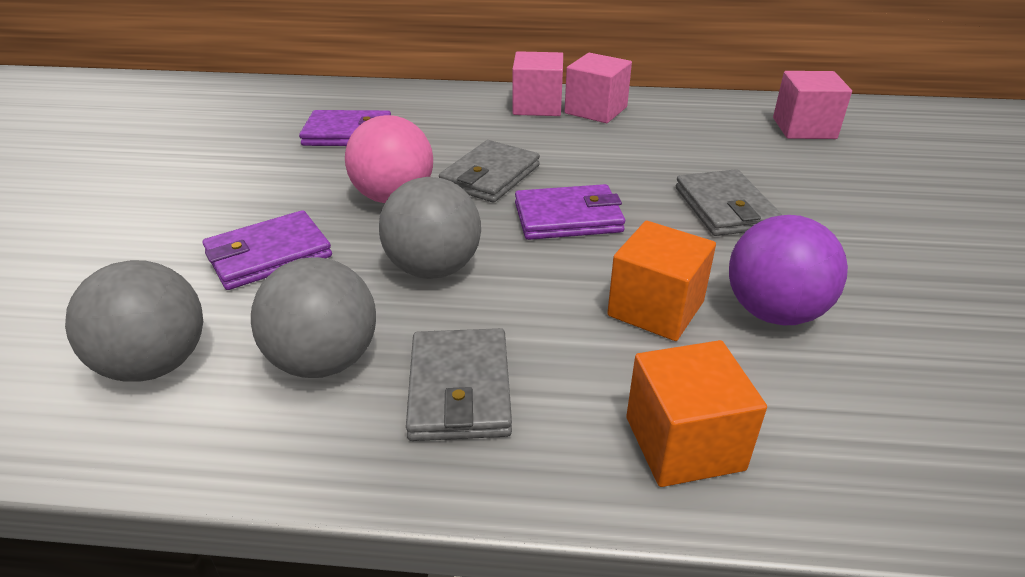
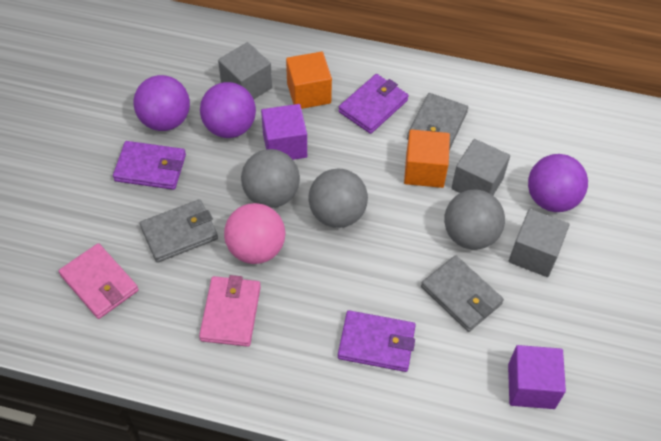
grey cube: 0 -> 3
pink cube: 3 -> 0
pink wallet: 0 -> 2
purple ball: 1 -> 3
purple cube: 0 -> 2

